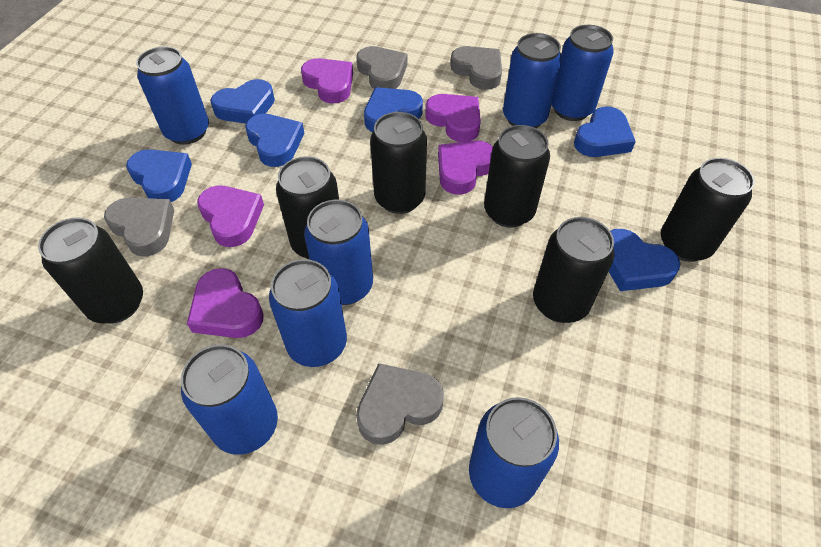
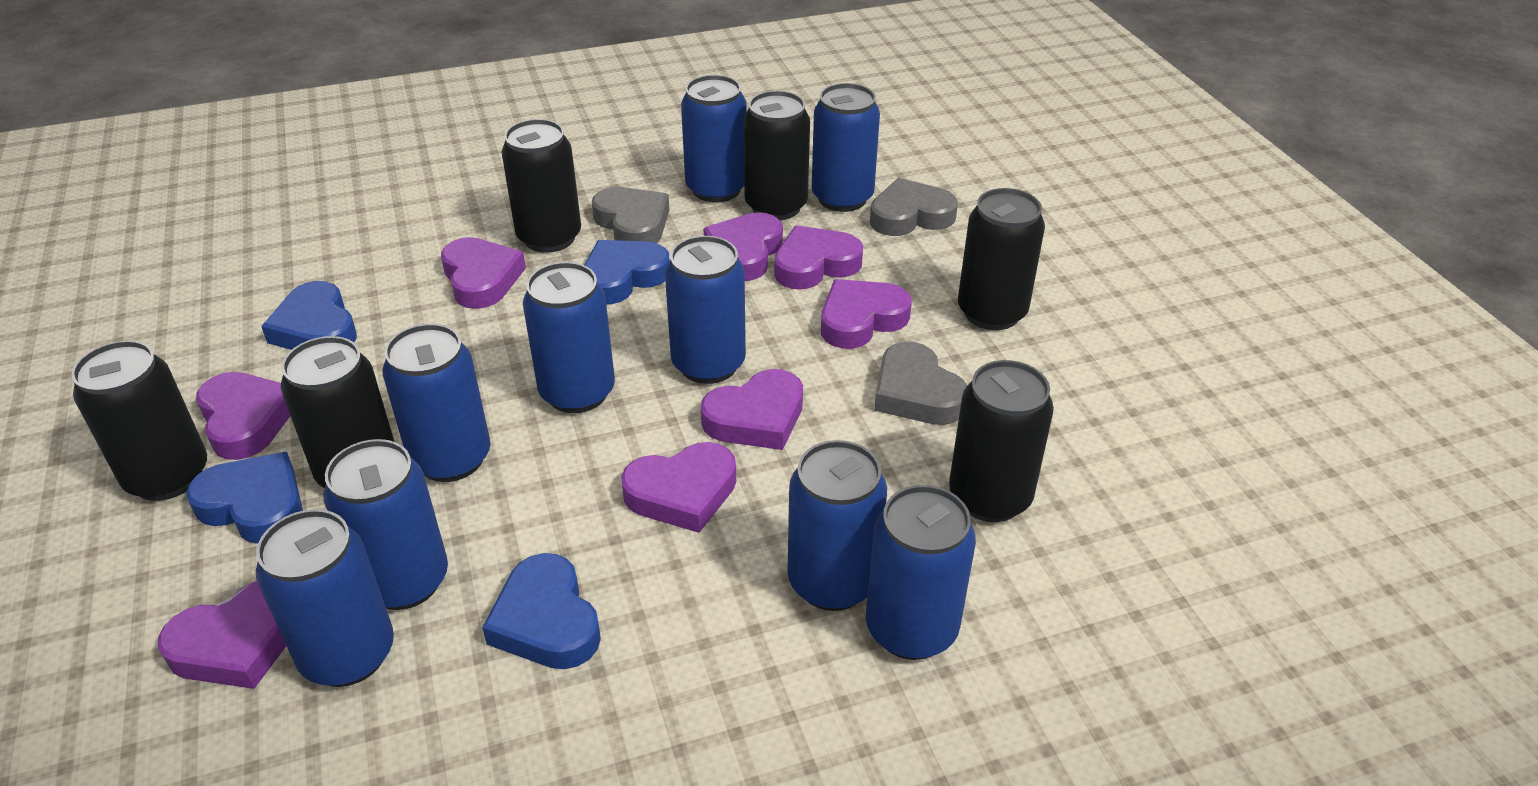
blue can: 7 -> 9
blue heart: 6 -> 4
grey heart: 4 -> 3
purple heart: 5 -> 8

